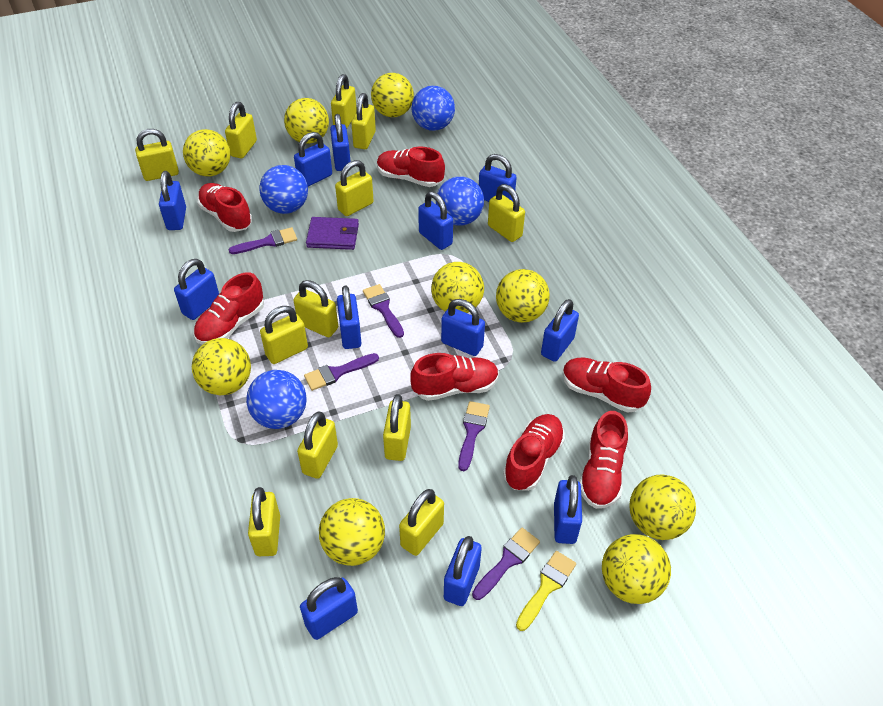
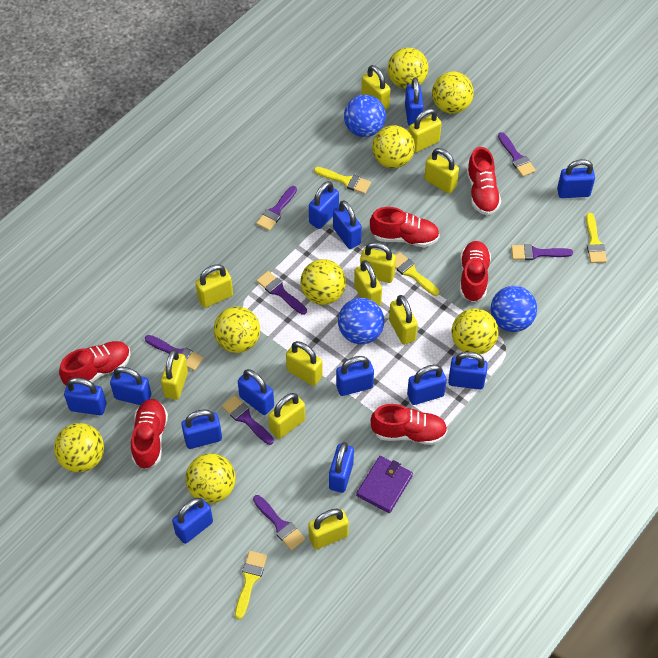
blue ball: 4 -> 3
blue padlock: 12 -> 13
purple brush: 5 -> 7
red shoe: 7 -> 6
yellow ball: 9 -> 8
yellow brush: 1 -> 4
yellow padlock: 12 -> 11

